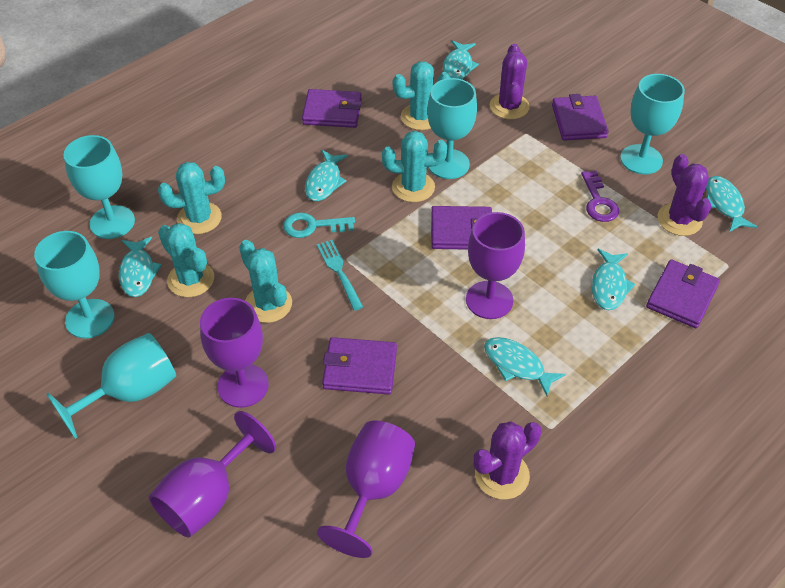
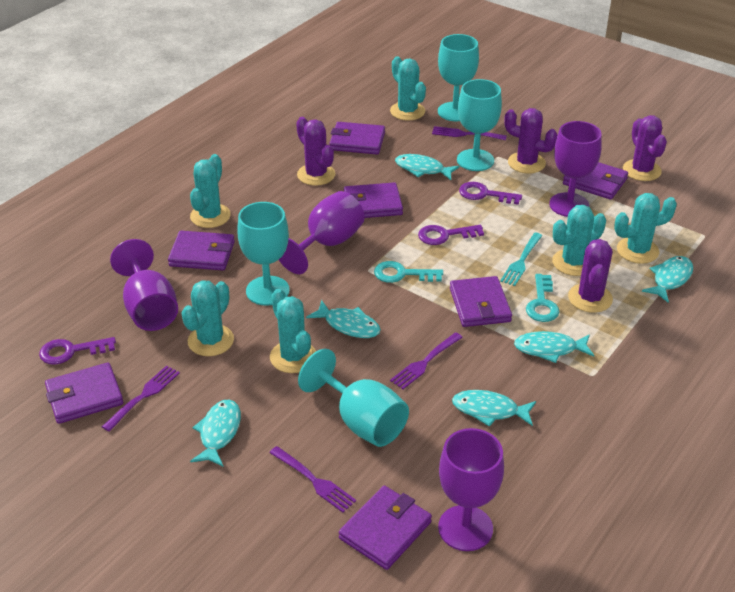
purple cactus: 3 -> 4
purple fork: 0 -> 4
purple key: 1 -> 3
purple wallet: 5 -> 7
turquoise cactus: 5 -> 6
turquoise goblet: 5 -> 4
turquoise key: 1 -> 2

